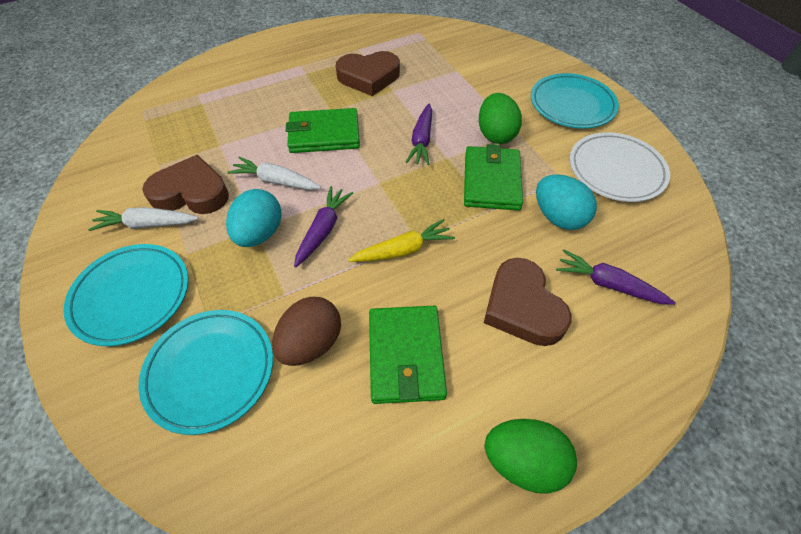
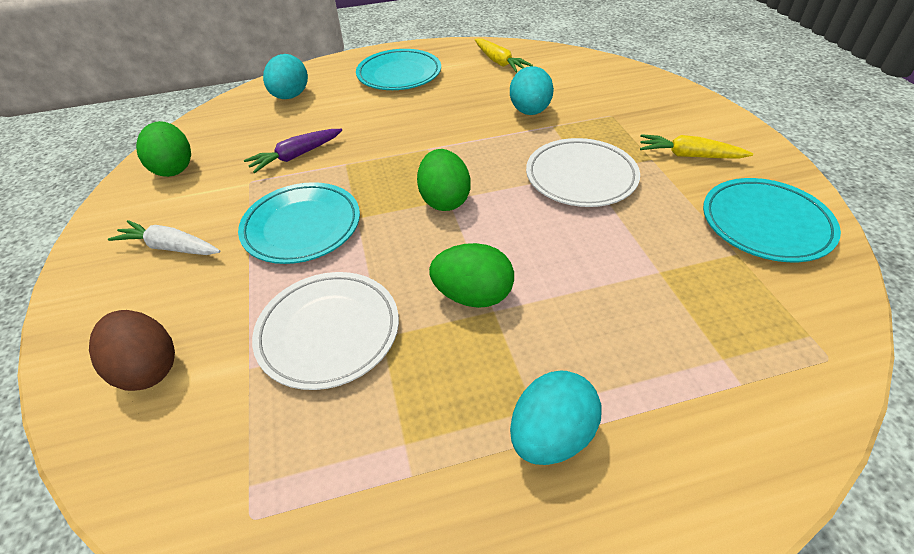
brown heart: 3 -> 0
green egg: 2 -> 3
green wallet: 3 -> 0
purple carrot: 3 -> 1
turquoise egg: 2 -> 3
white carrot: 2 -> 1
white plate: 1 -> 2
yellow carrot: 1 -> 2

